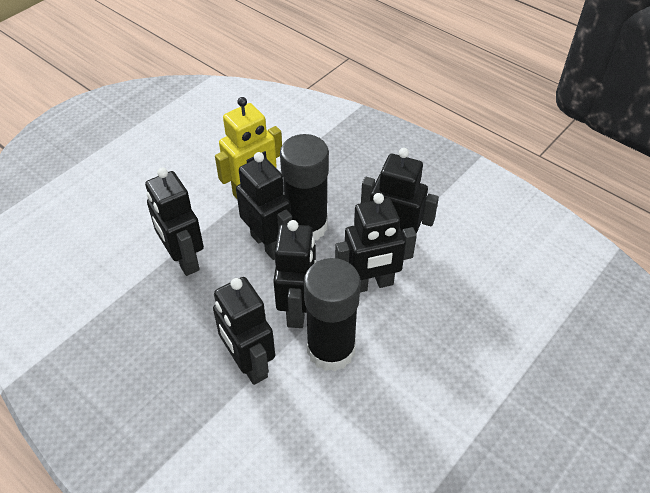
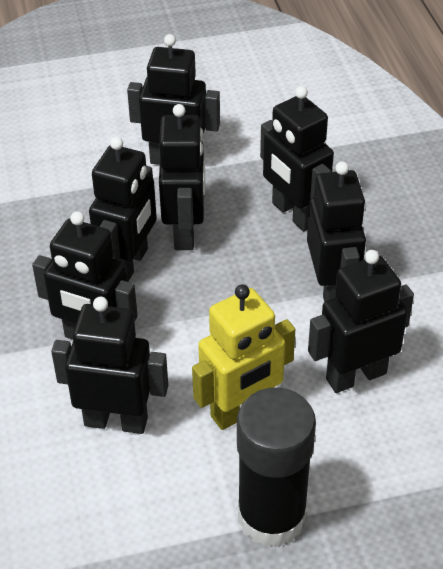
black glue stick: 2 -> 1
black robot: 6 -> 8

